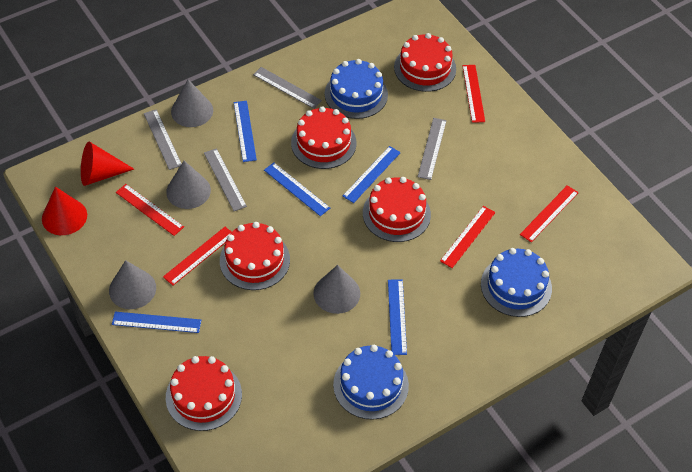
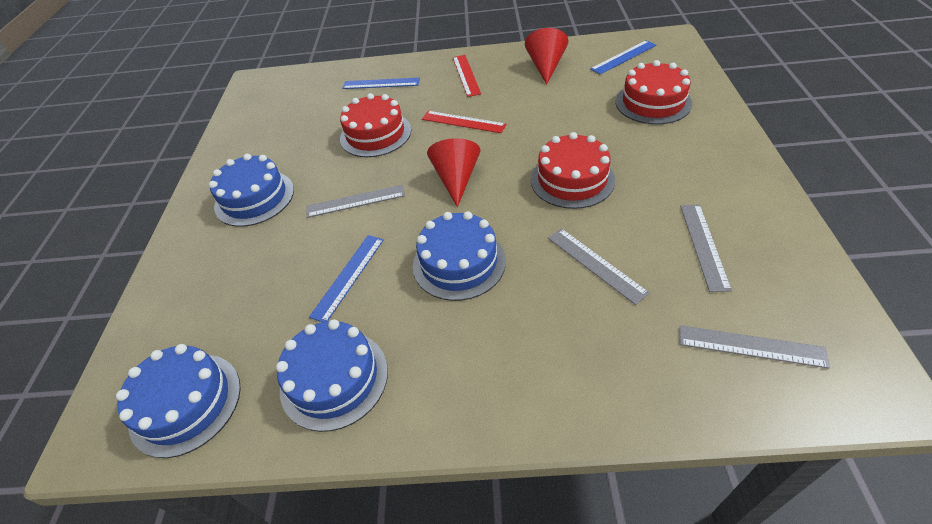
blue cake: 3 -> 4
blue ruler: 5 -> 3
grey cone: 4 -> 0
red cake: 5 -> 3
red ruler: 5 -> 2

